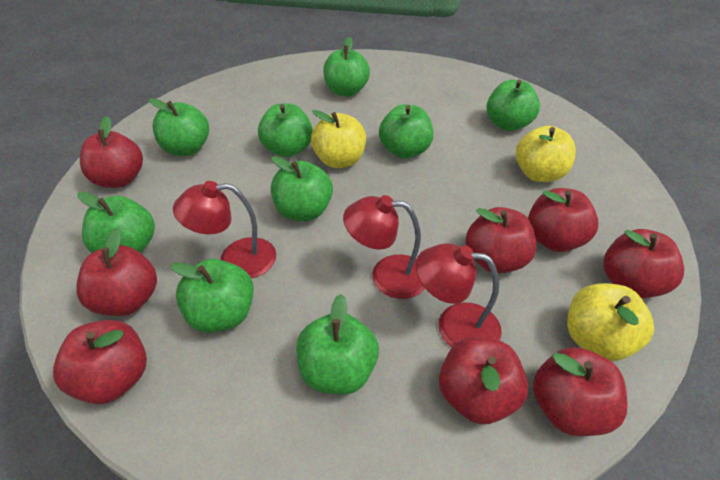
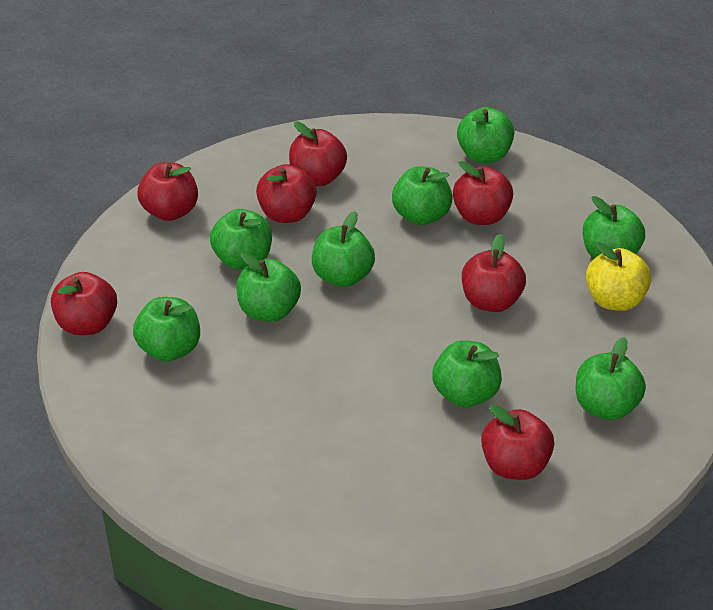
red apple: 8 -> 7
red lamp: 3 -> 0
yellow apple: 3 -> 1

